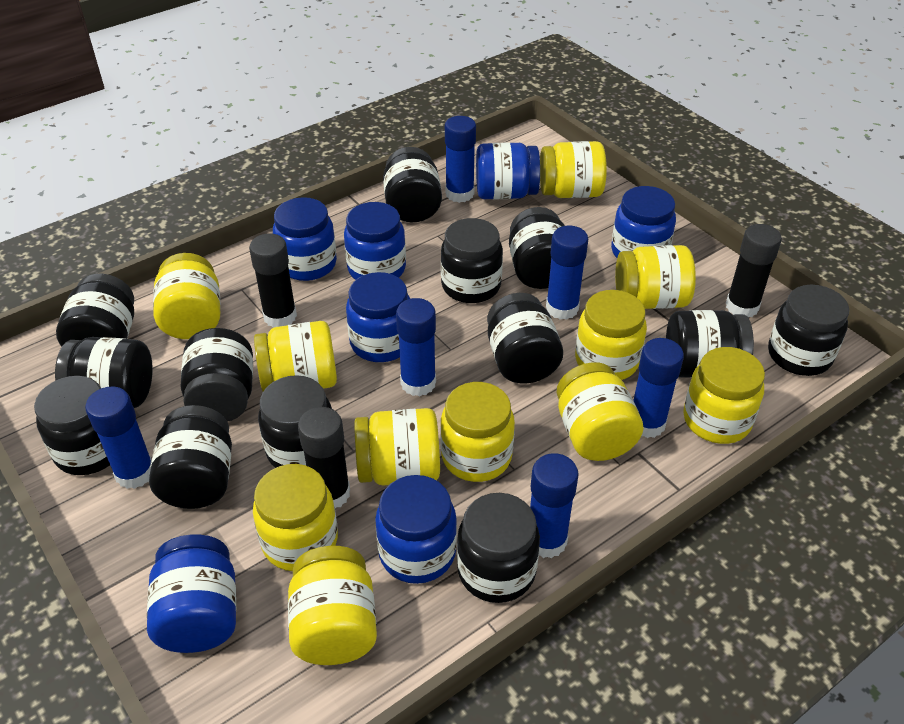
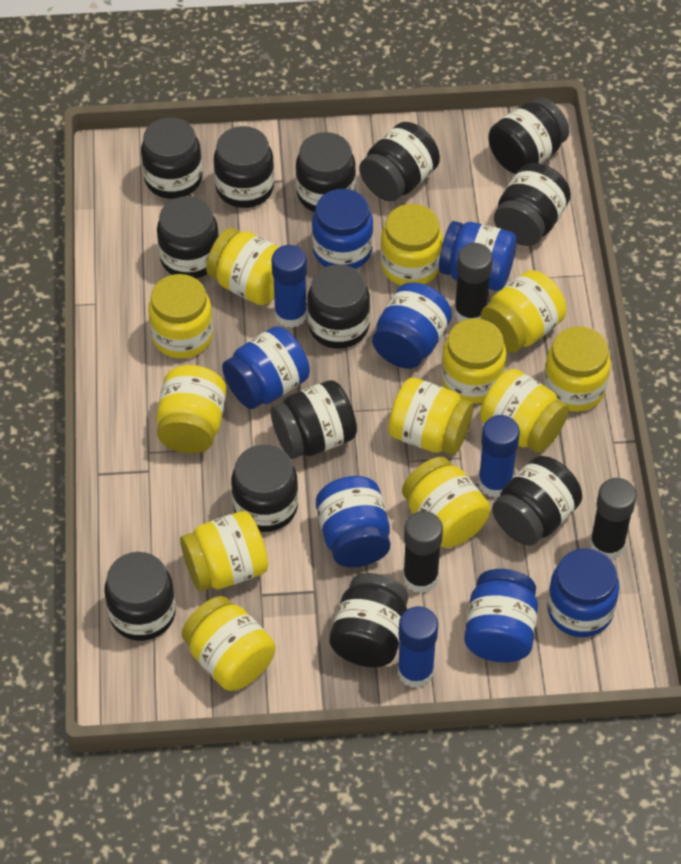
blue glue stick: 6 -> 3
yellow jar: 11 -> 12

